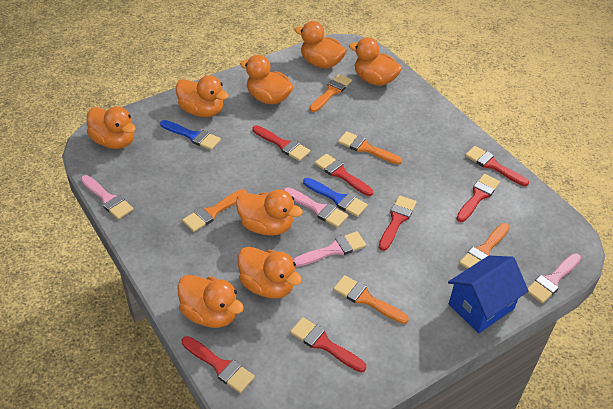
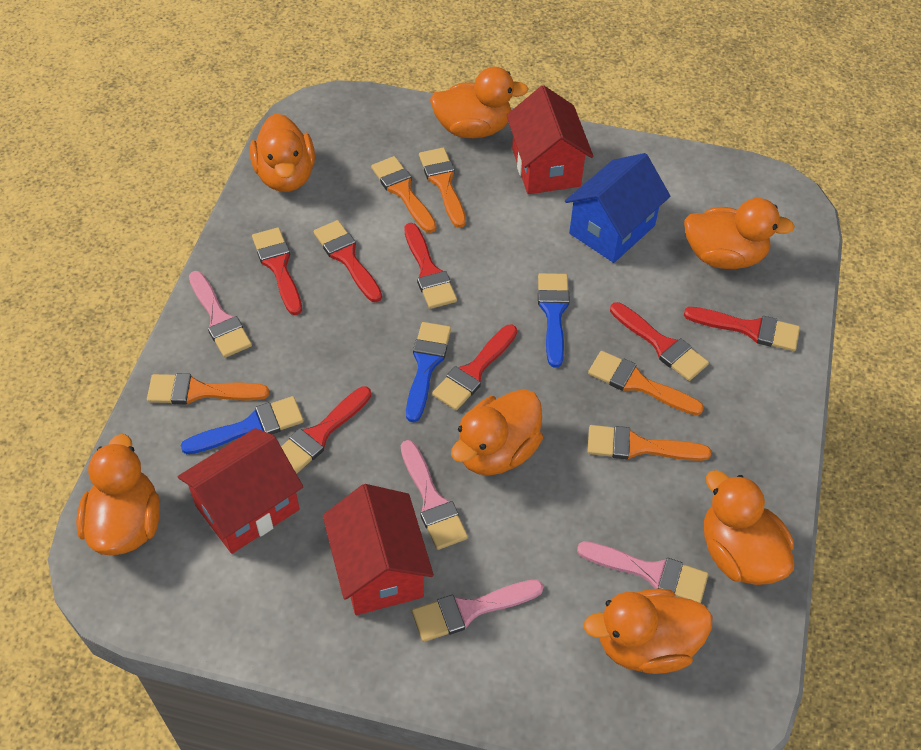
blue brush: 2 -> 3
orange duck: 8 -> 7
red house: 0 -> 3

